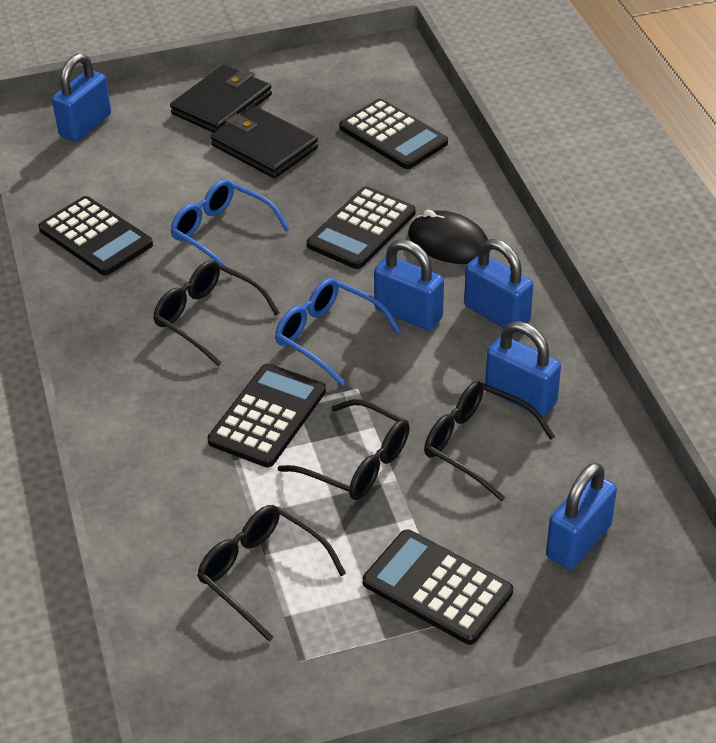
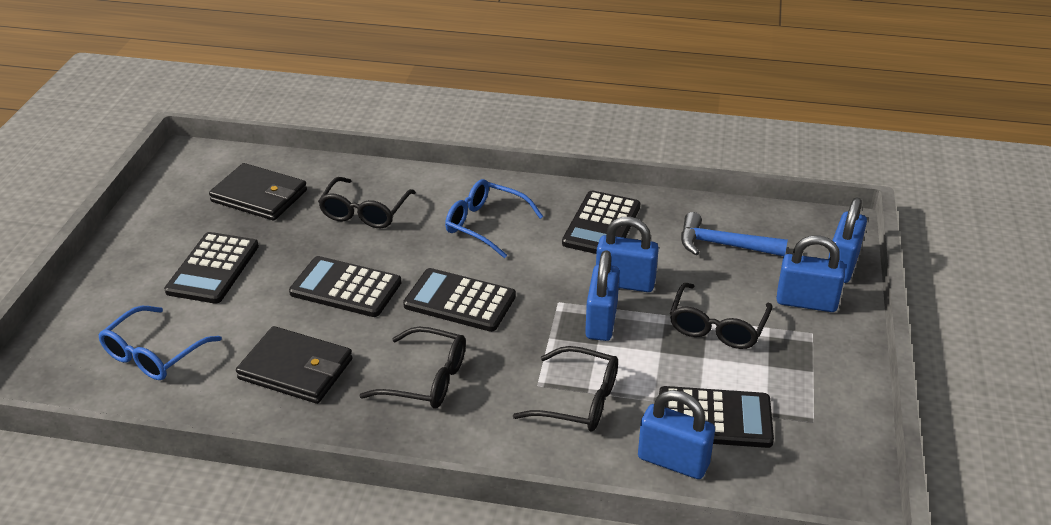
black mouse: 1 -> 0
blue hammer: 0 -> 1

